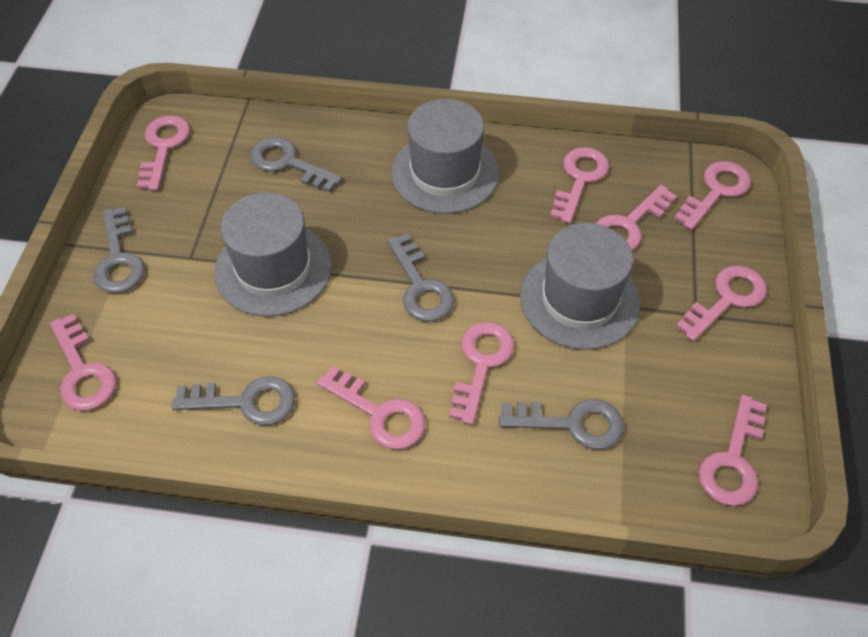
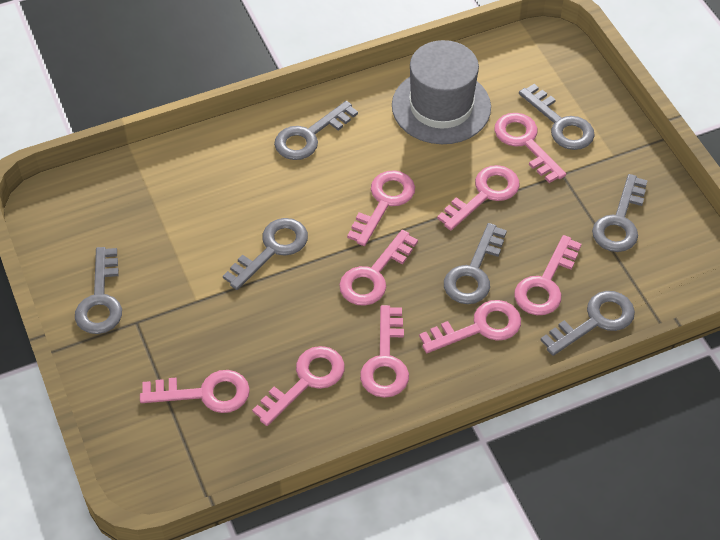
grey hat: 3 -> 1
grey key: 5 -> 7

